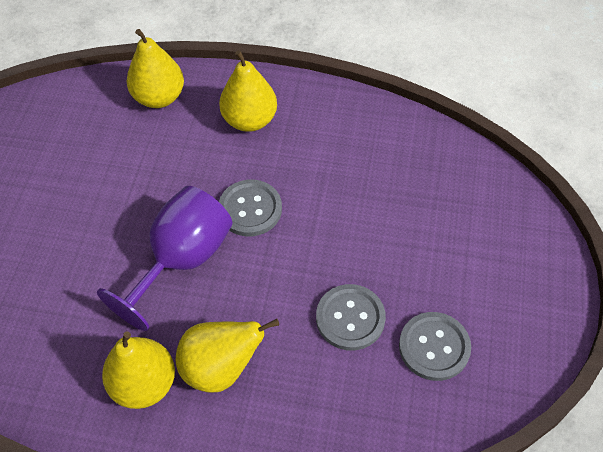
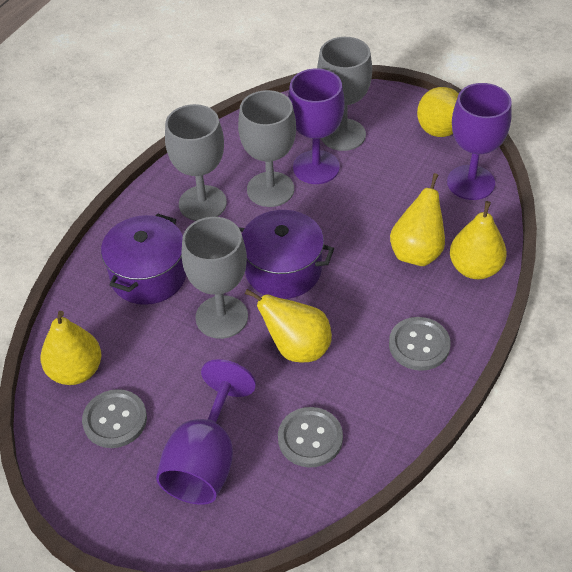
grey goblet: 0 -> 4
purple goblet: 1 -> 3
purple pot: 0 -> 2
yellow pear: 4 -> 5

